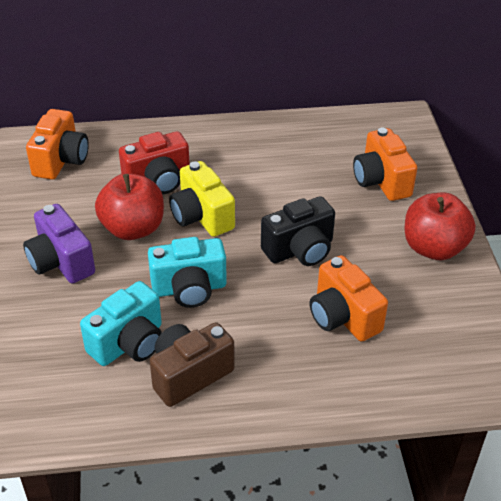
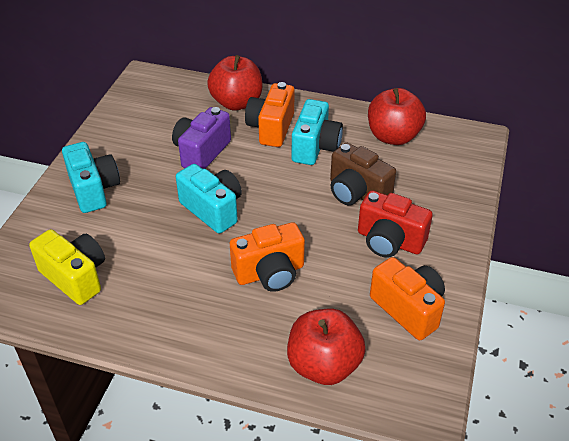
black camera: 1 -> 0
red apple: 2 -> 3
turquoise camera: 2 -> 3

